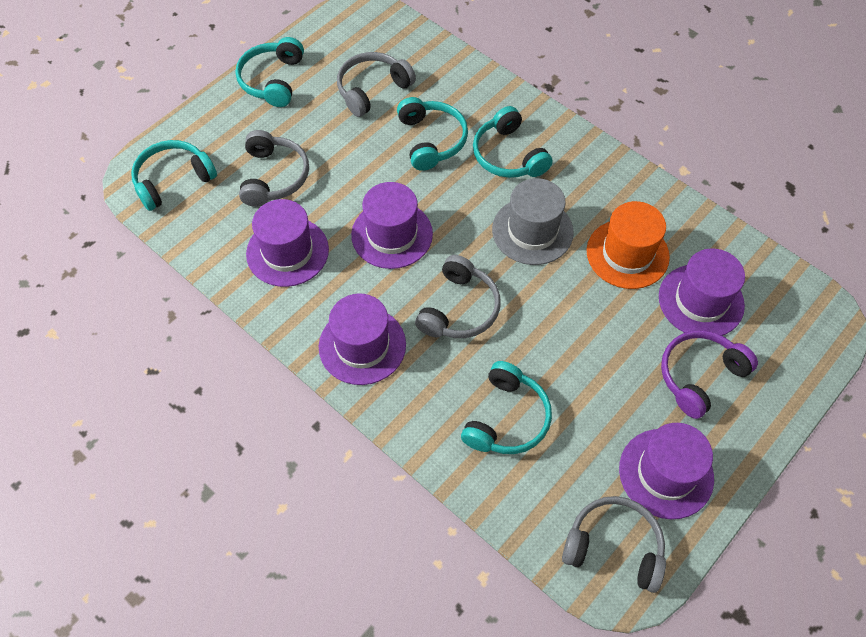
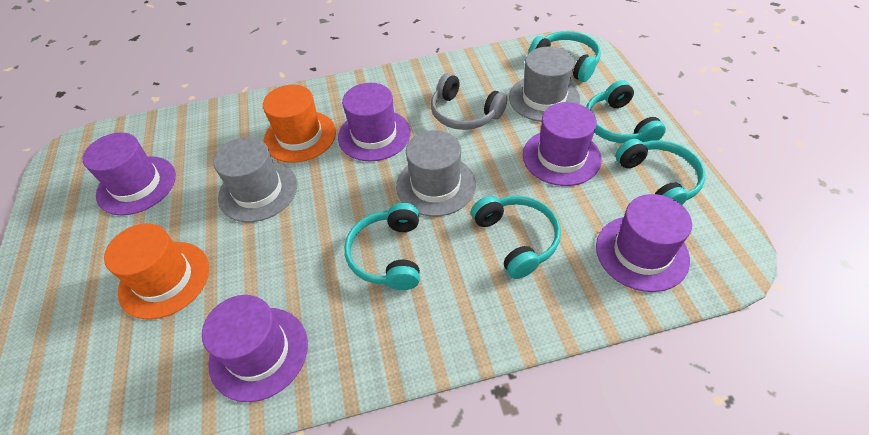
grey hat: 1 -> 3
grey headphones: 4 -> 1
orange hat: 1 -> 2
purple headphones: 1 -> 0

